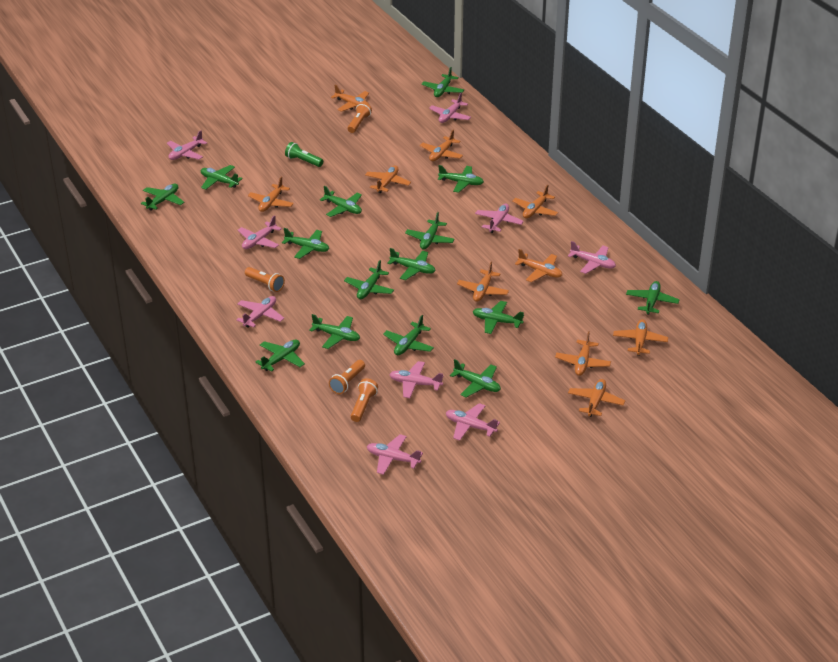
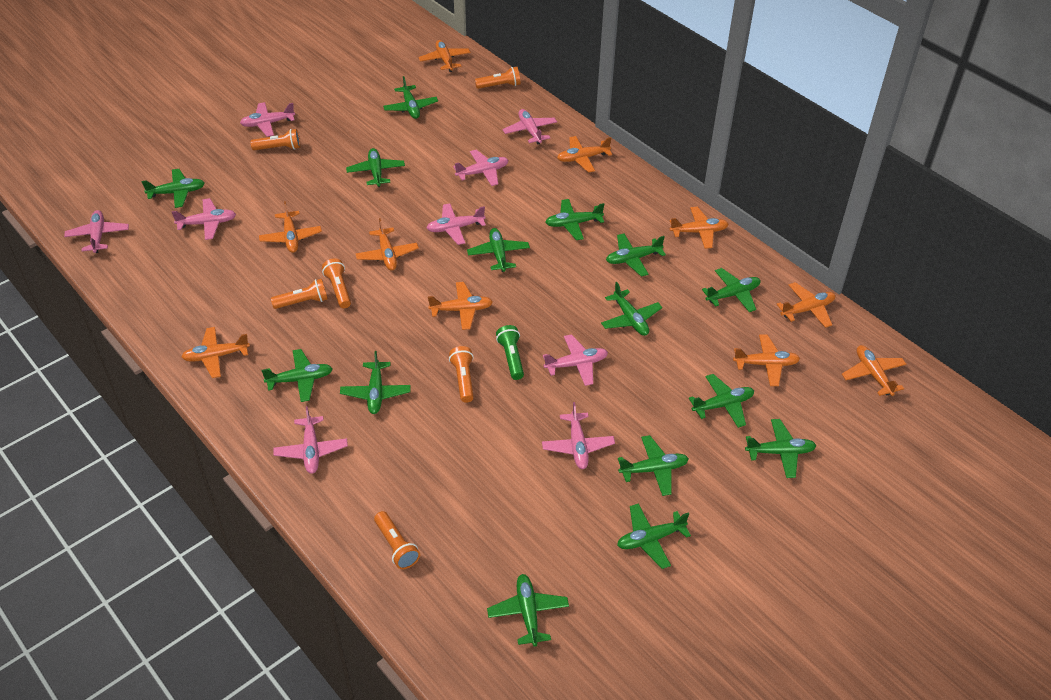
orange flashlight: 4 -> 6

